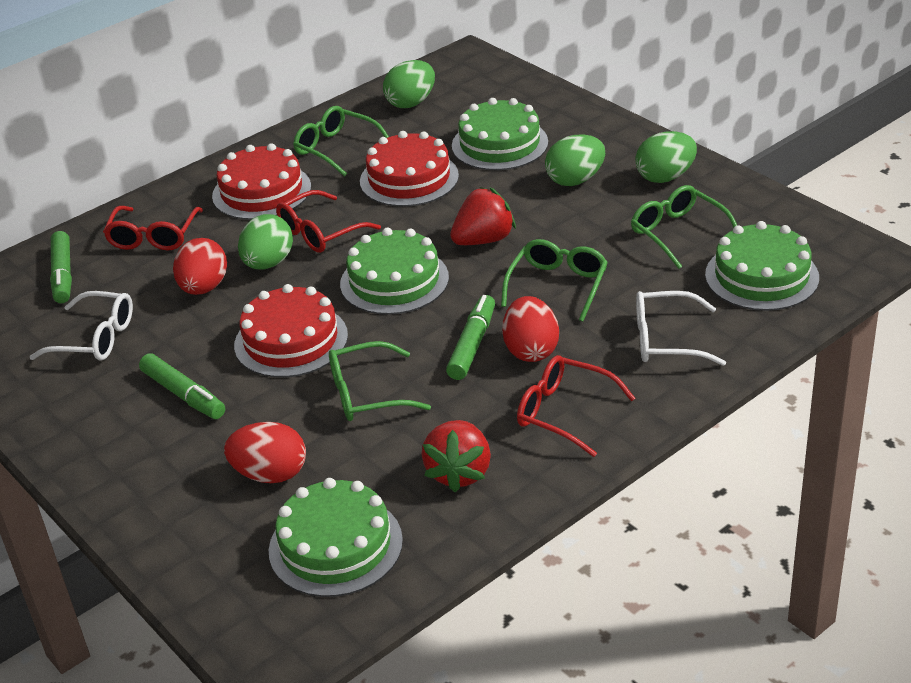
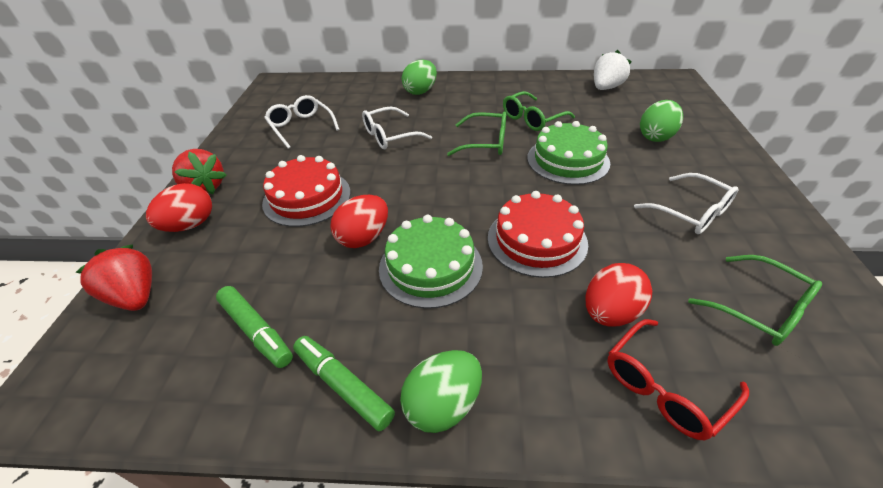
green cake: 4 -> 2
green egg: 4 -> 3
green glasses: 4 -> 3
green marker: 3 -> 2
red cake: 3 -> 2
red glasses: 3 -> 1
white glasses: 2 -> 3
white strawberry: 0 -> 1

